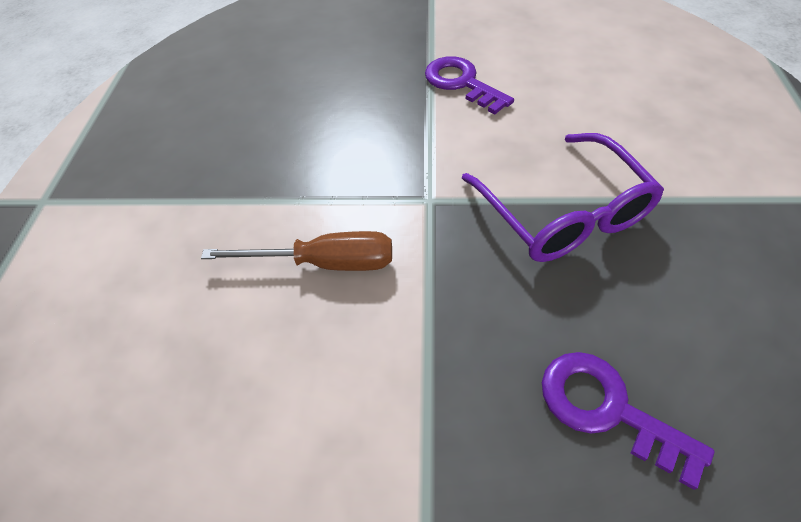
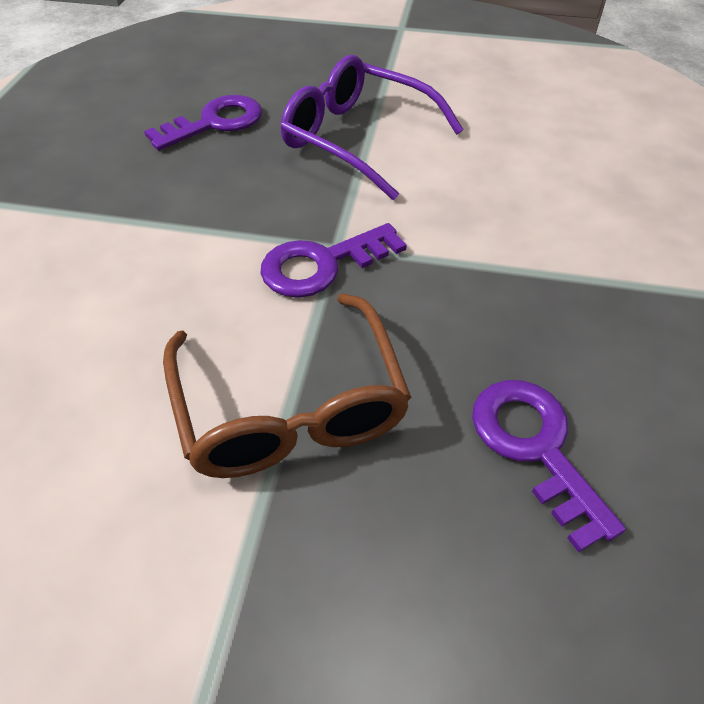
brown glasses: 0 -> 1
brown screwdriver: 1 -> 0
purple key: 2 -> 3

